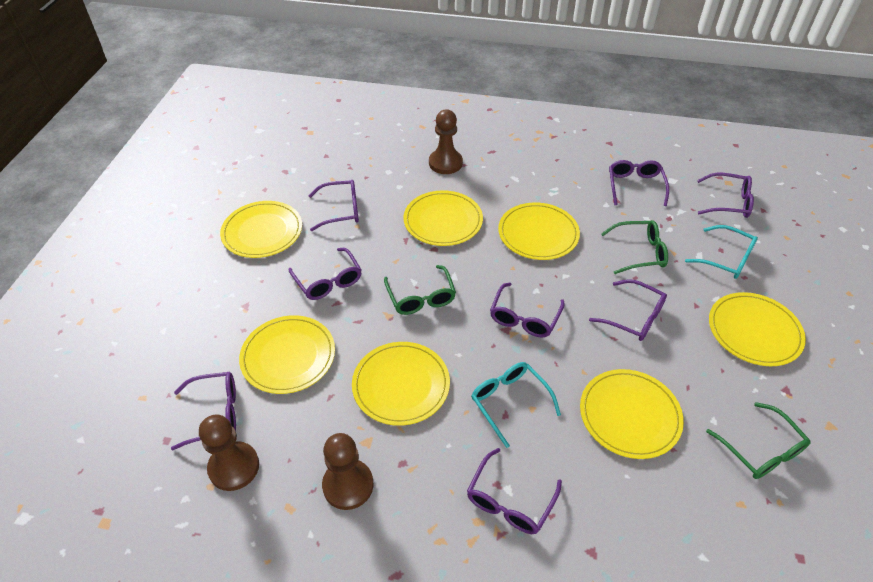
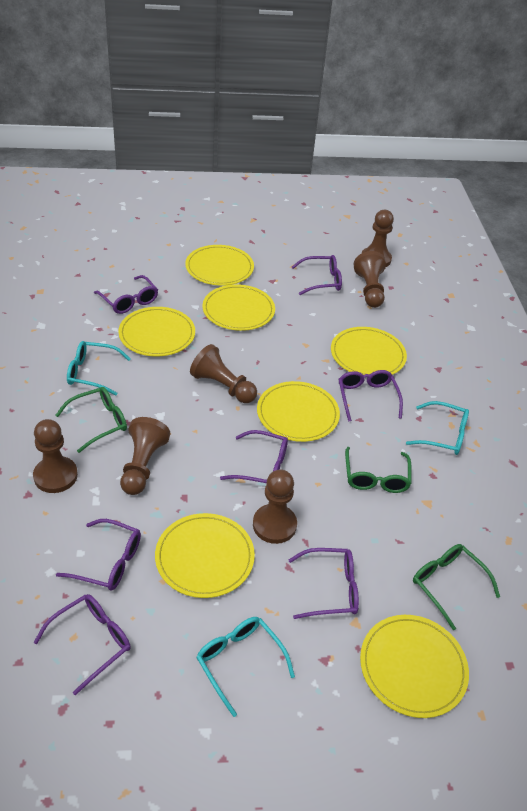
brown pawn: 3 -> 6
purple glasses: 8 -> 7
turquoise glasses: 2 -> 3

